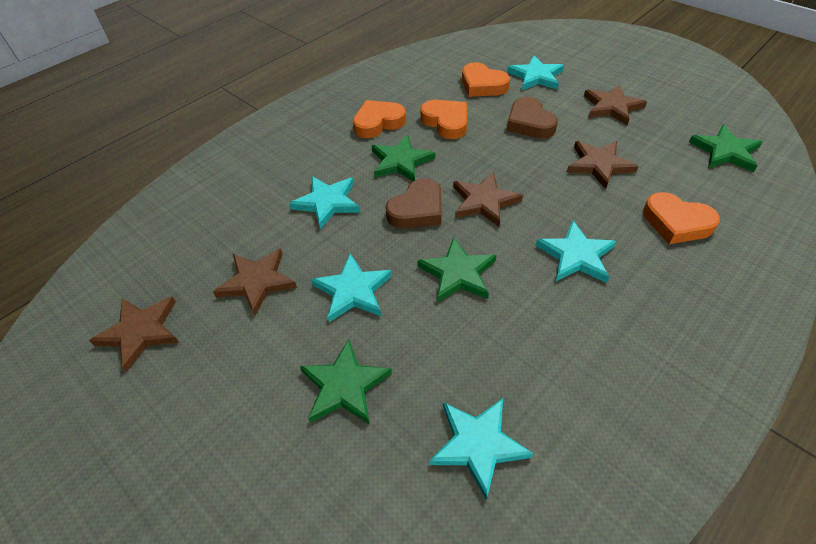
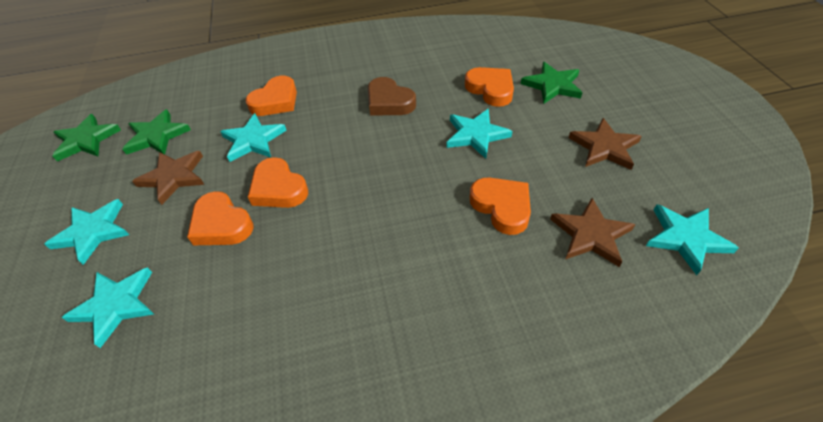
brown heart: 2 -> 1
brown star: 5 -> 3
green star: 4 -> 3
orange heart: 4 -> 5

